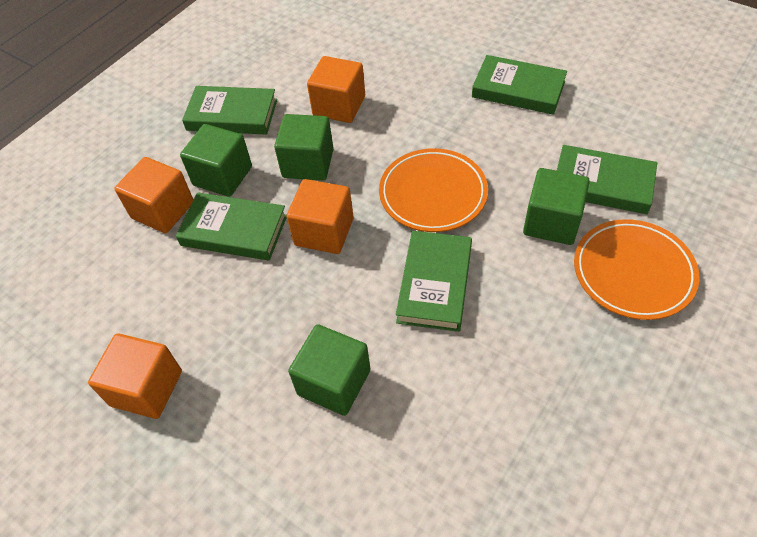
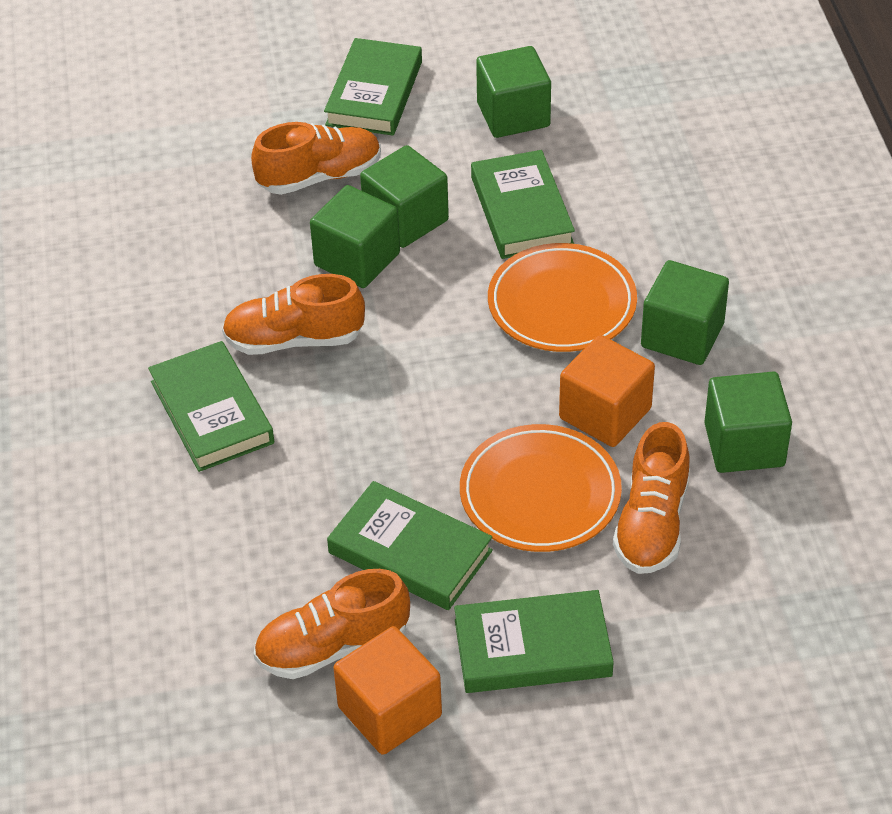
green cube: 4 -> 5
orange cube: 4 -> 2
orange shoe: 0 -> 4

